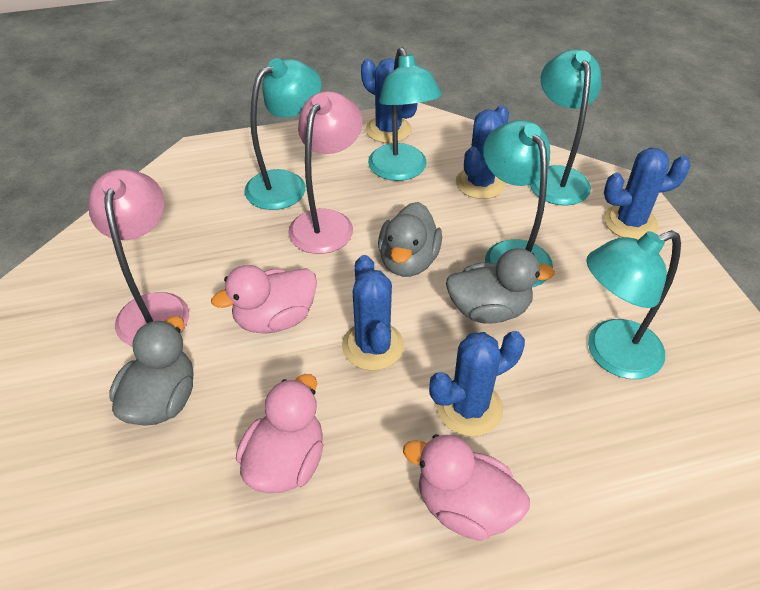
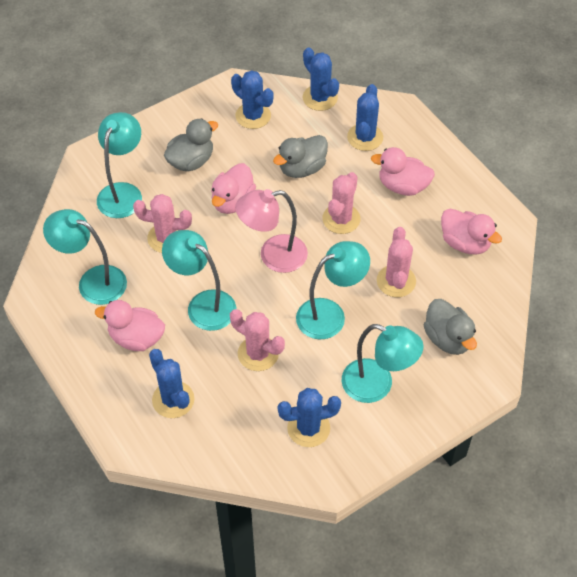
pink cactus: 0 -> 4
pink duck: 3 -> 4
pink lamp: 2 -> 1

